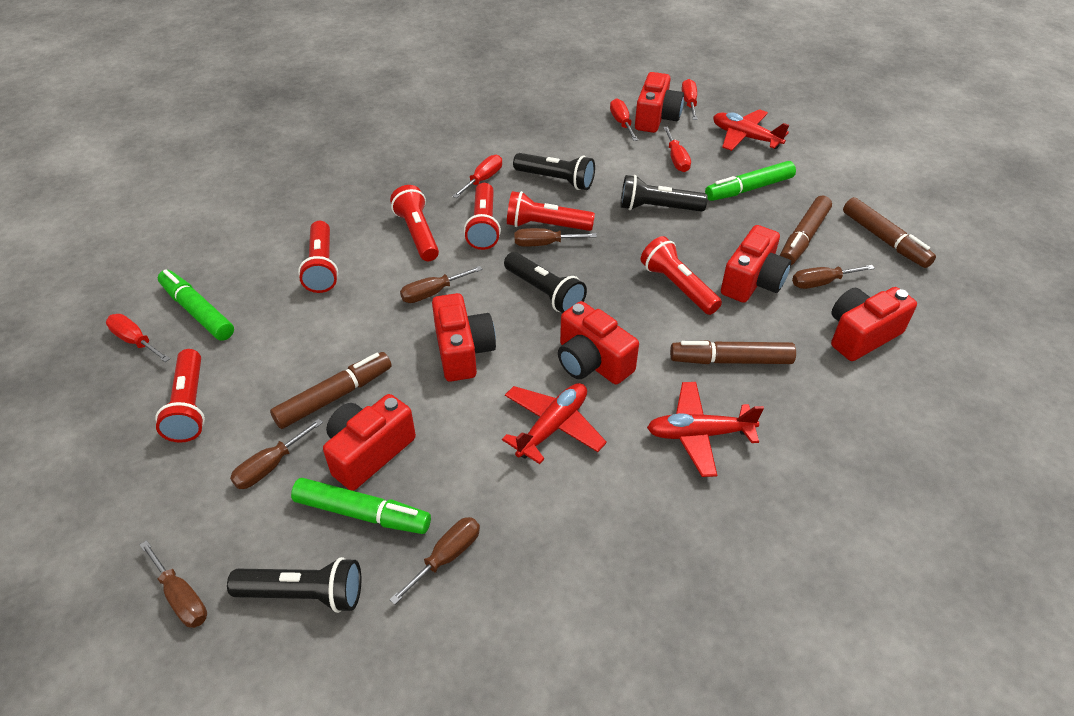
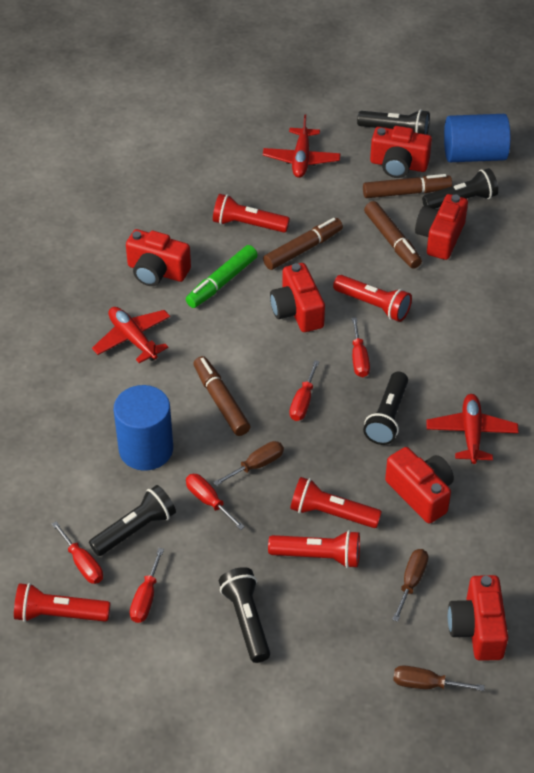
black flashlight: 4 -> 5
blue cylinder: 0 -> 2
brown screwdriver: 6 -> 3
green marker: 3 -> 1
red flashlight: 6 -> 5

